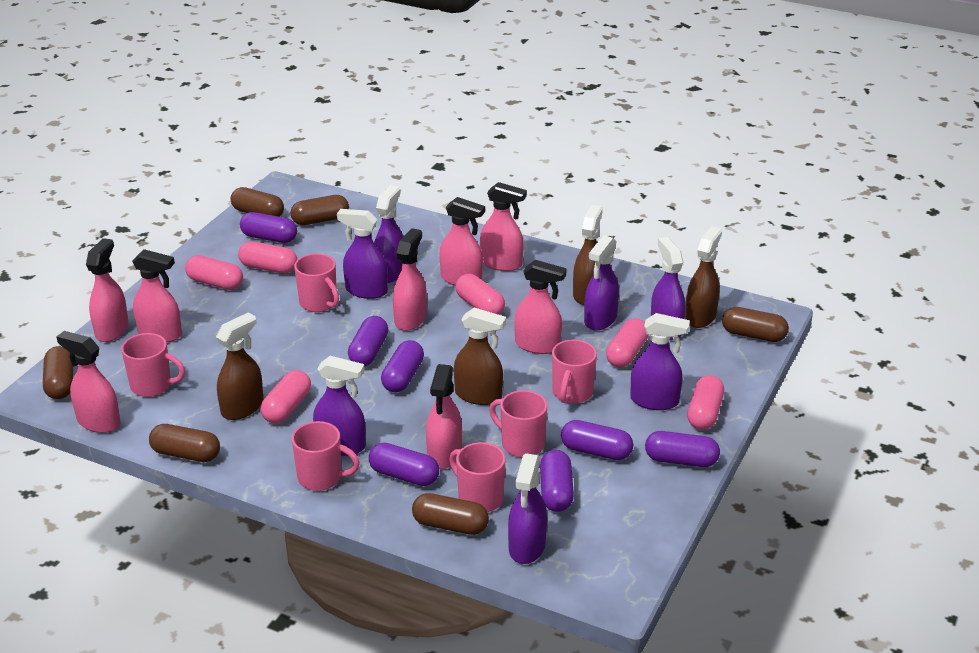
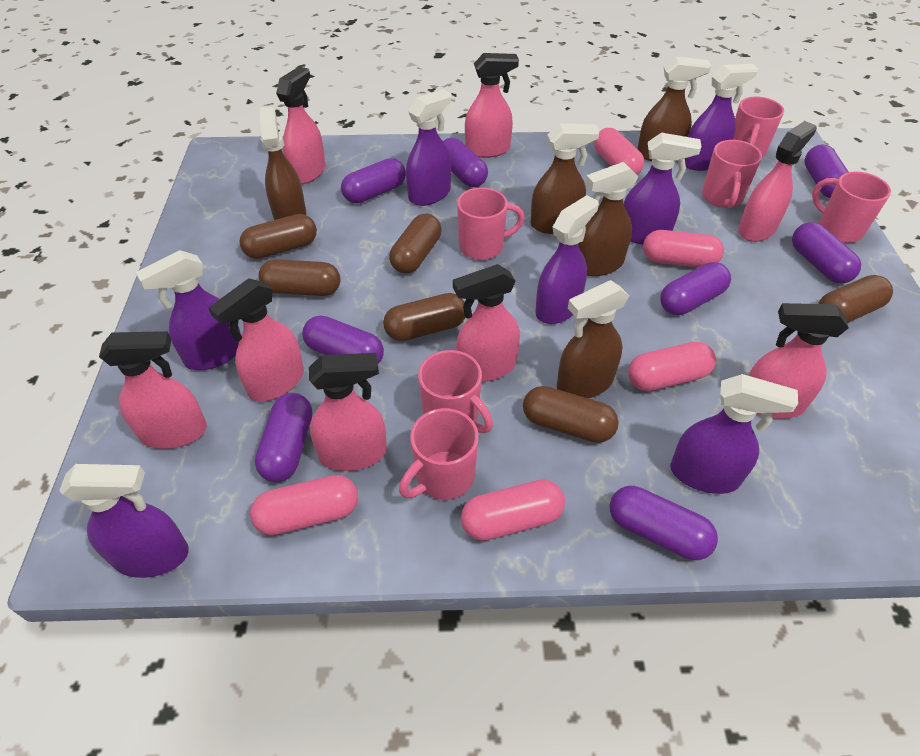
brown spray bottle: 4 -> 5
pink capsule: 6 -> 5
purple capsule: 7 -> 8

